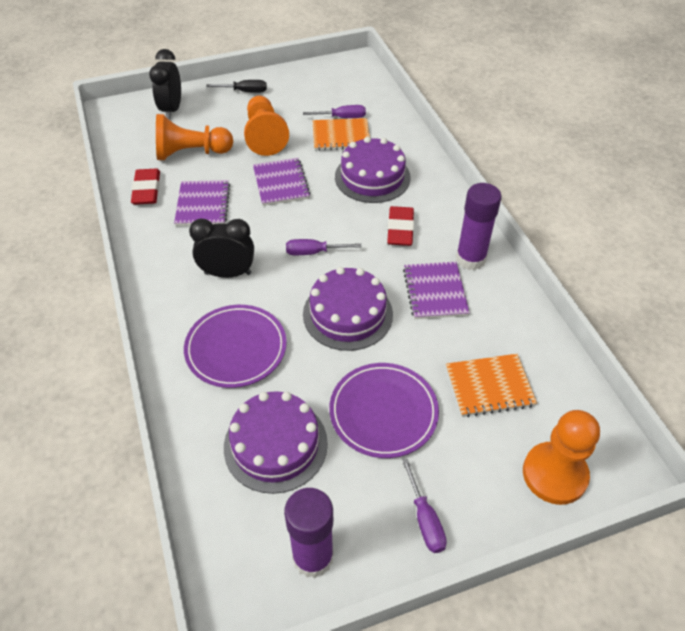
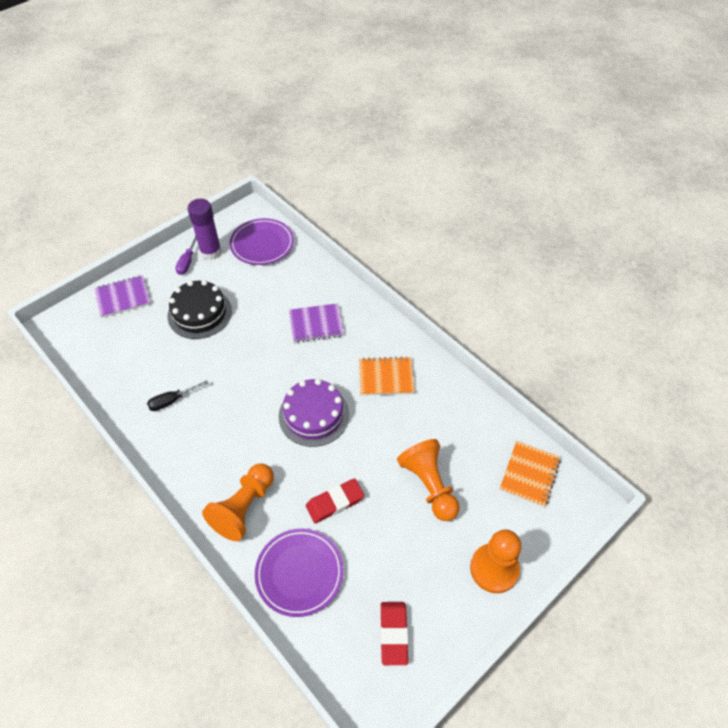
black cake: 0 -> 1
black clock: 2 -> 0
purple cake: 3 -> 1
purple glue stick: 2 -> 1
purple notebook: 3 -> 2
purple screwdriver: 3 -> 1

